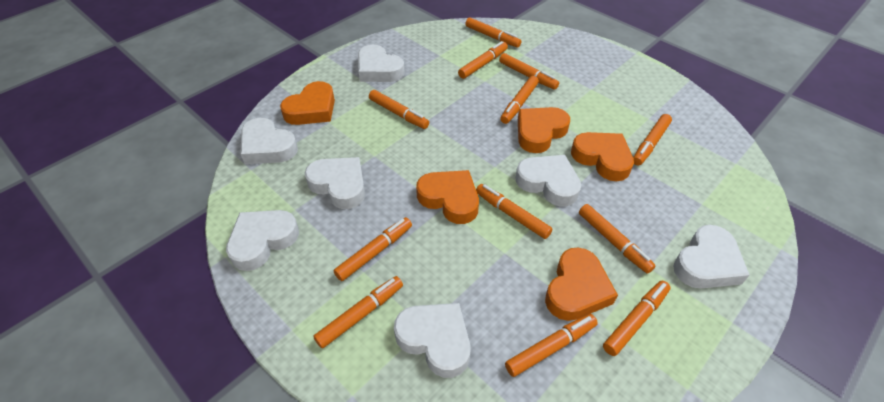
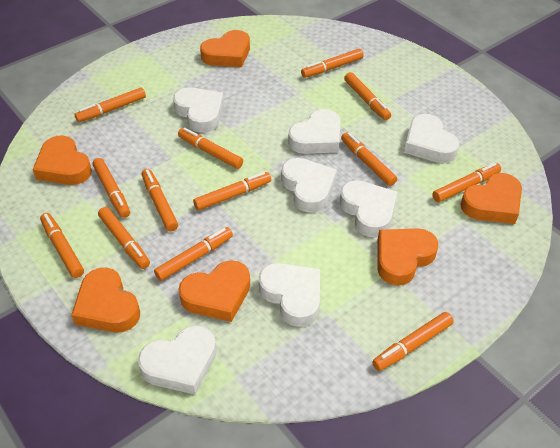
orange heart: 5 -> 6
orange marker: 12 -> 13

